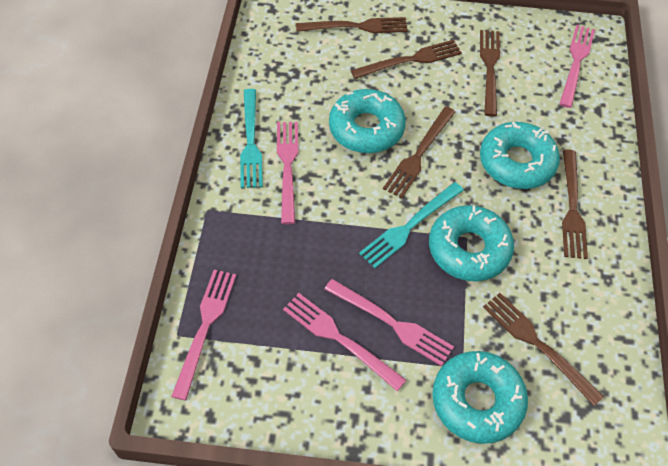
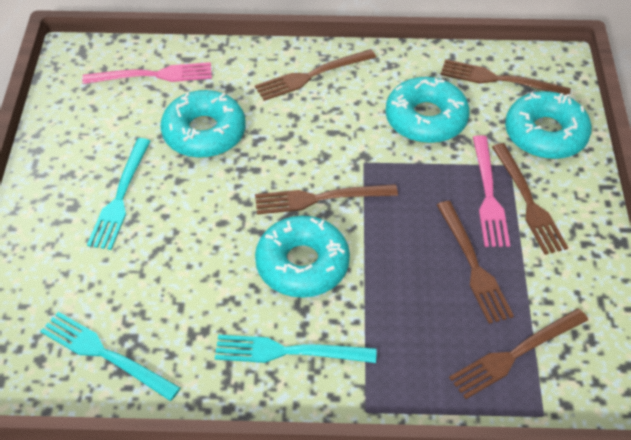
pink fork: 5 -> 2
turquoise fork: 2 -> 3

